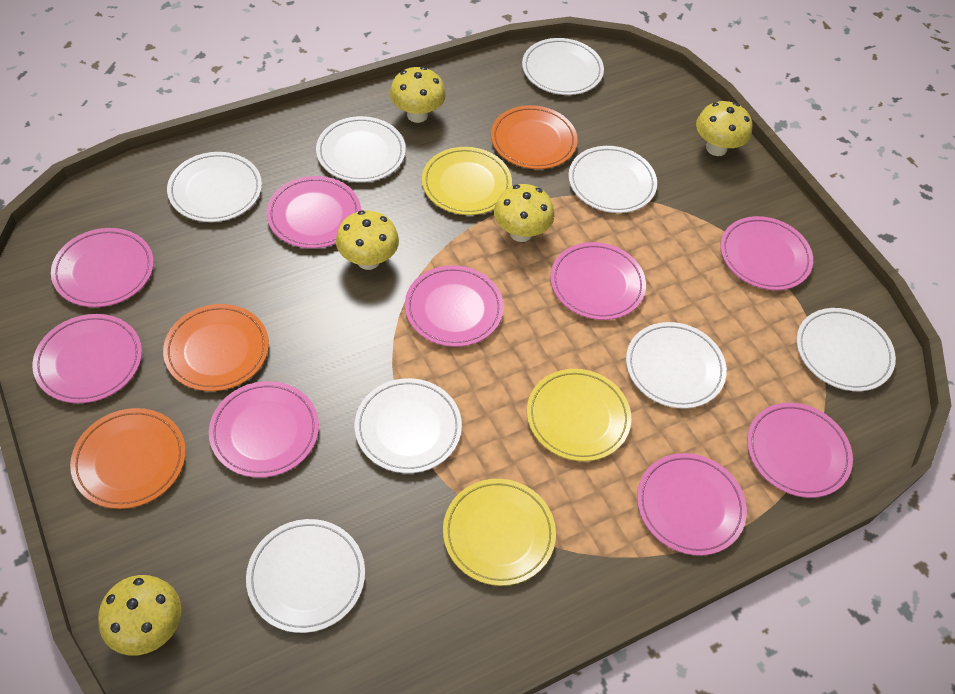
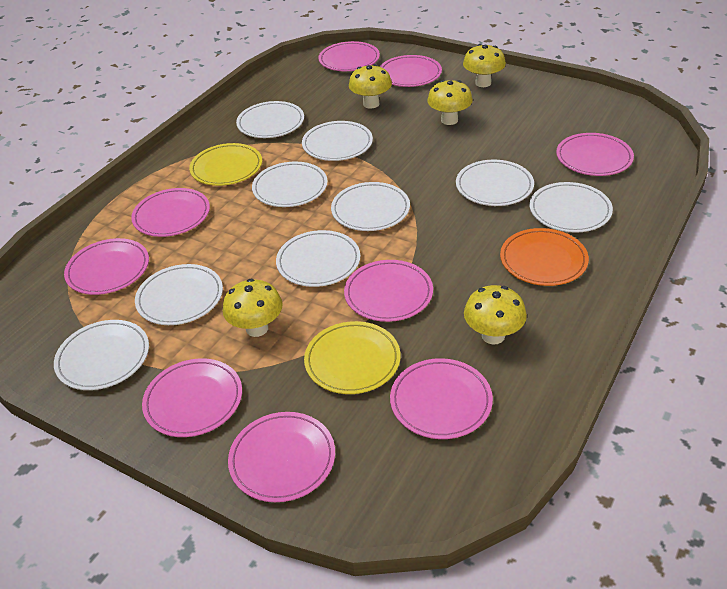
orange plate: 3 -> 1
white plate: 8 -> 9
yellow plate: 3 -> 2

